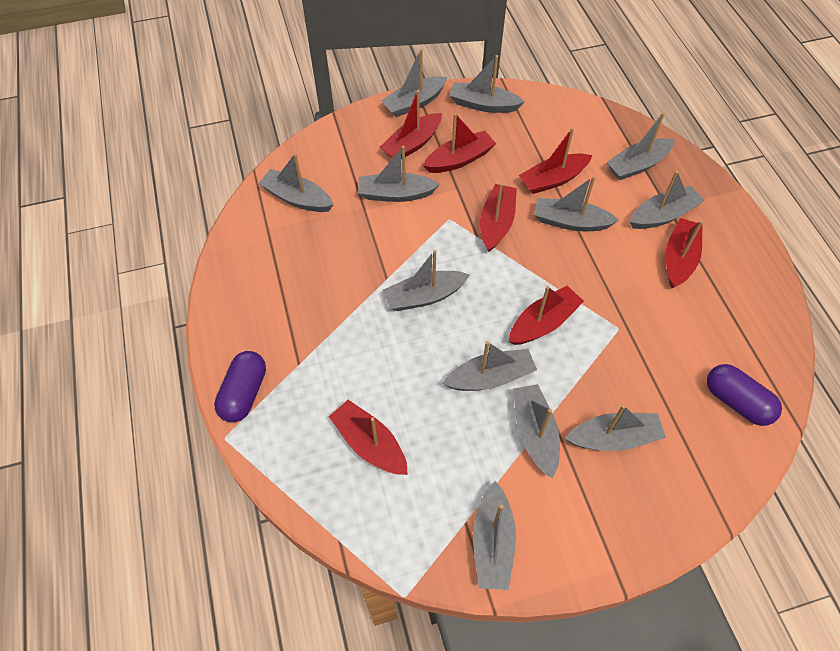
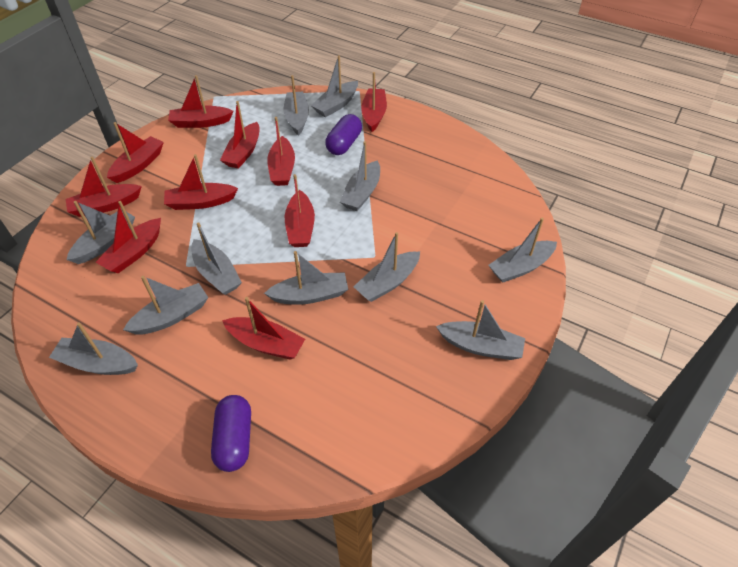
grey boat: 12 -> 11
red boat: 7 -> 10

